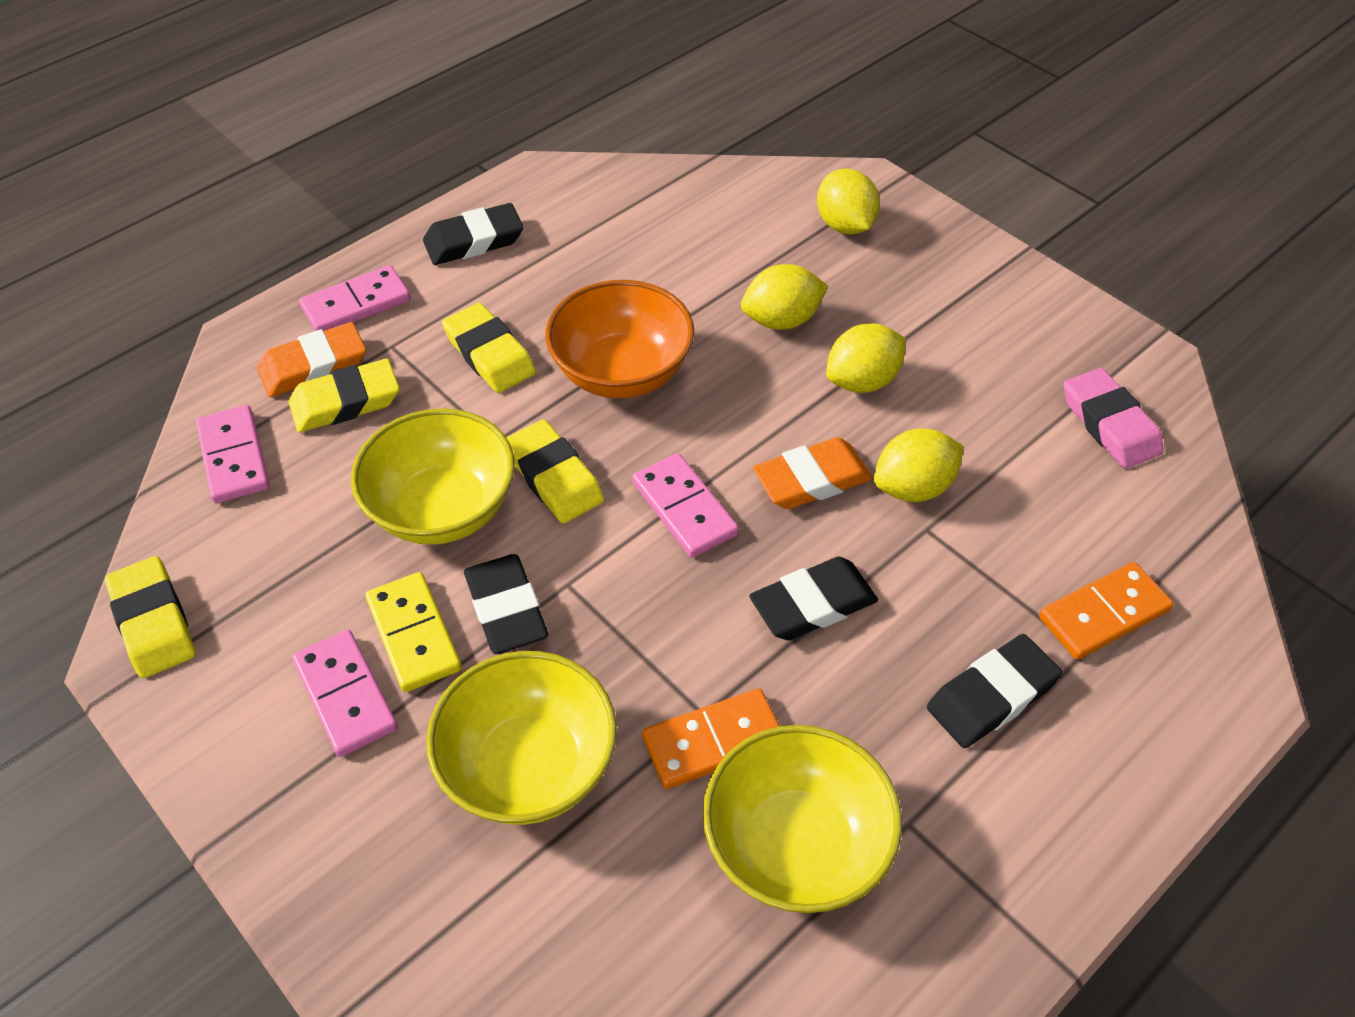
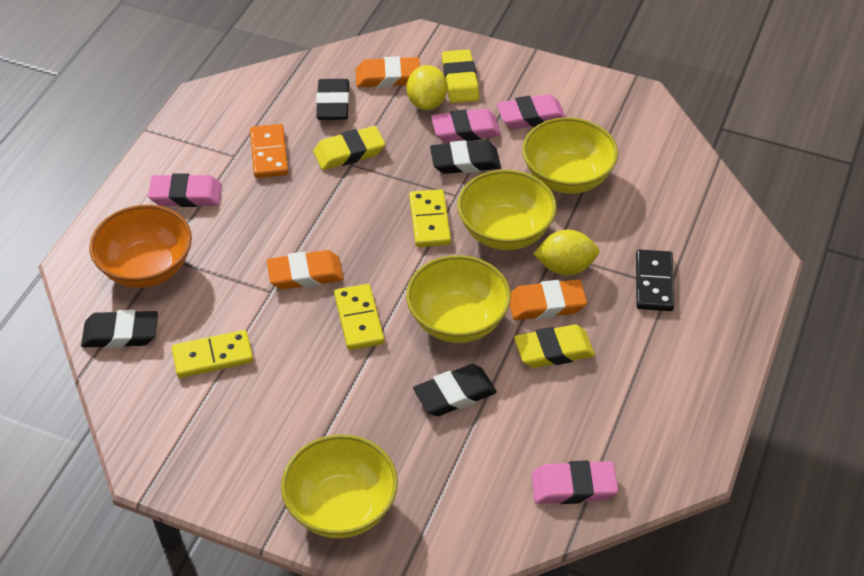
black domino: 0 -> 1
orange domino: 2 -> 1
orange eraser: 2 -> 3
pink domino: 4 -> 0
pink eraser: 1 -> 4
yellow bowl: 3 -> 4
yellow domino: 1 -> 3
yellow eraser: 4 -> 3
yellow lemon: 4 -> 2

